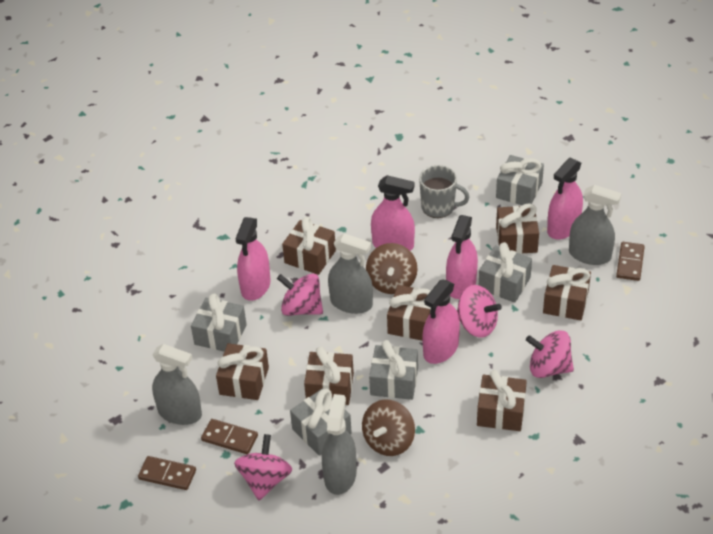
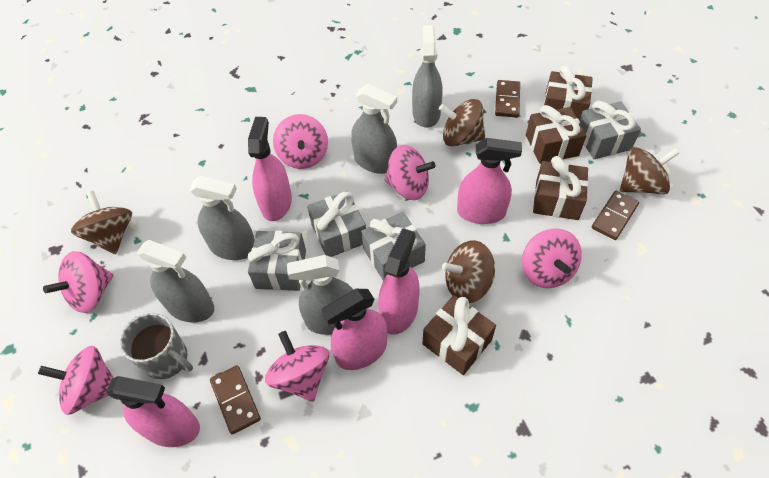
brown gift: 7 -> 4
brown spinning top: 2 -> 4
grey gift: 5 -> 4
grey spray bottle: 4 -> 5
pink spinning top: 4 -> 6

